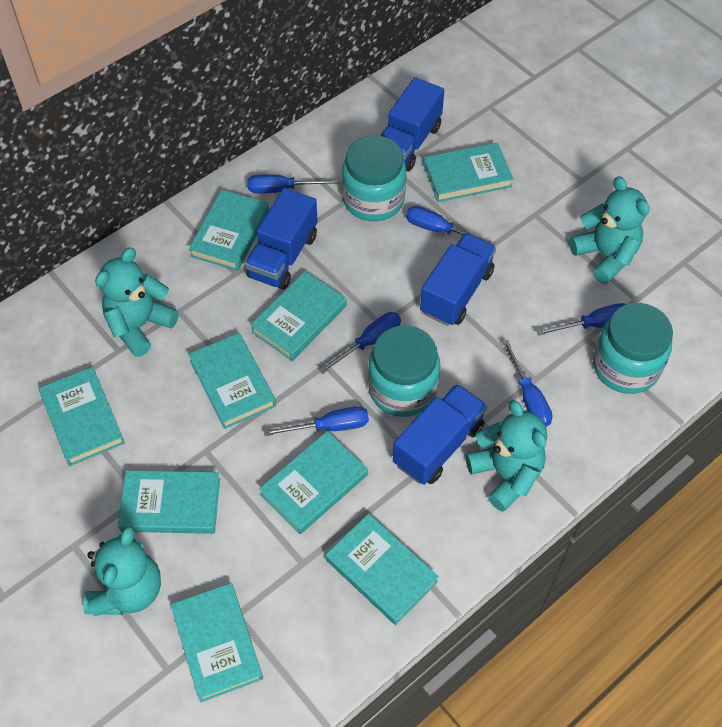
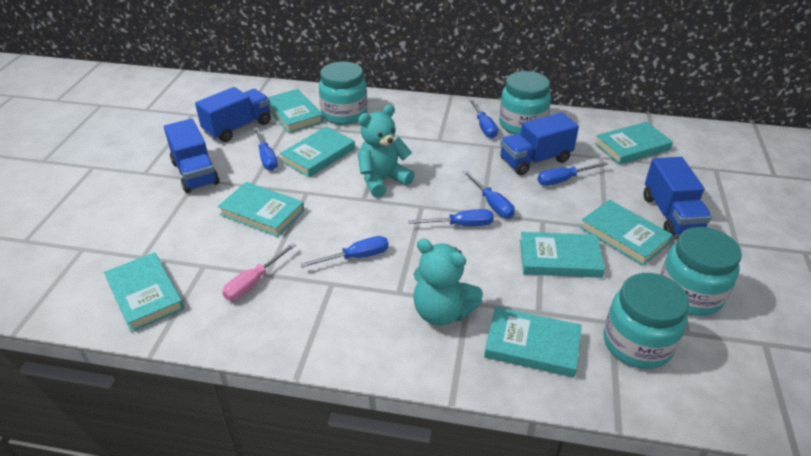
pink screwdriver: 0 -> 1
turquoise book: 9 -> 8
turquoise jar: 3 -> 4
turquoise teddy bear: 4 -> 2

